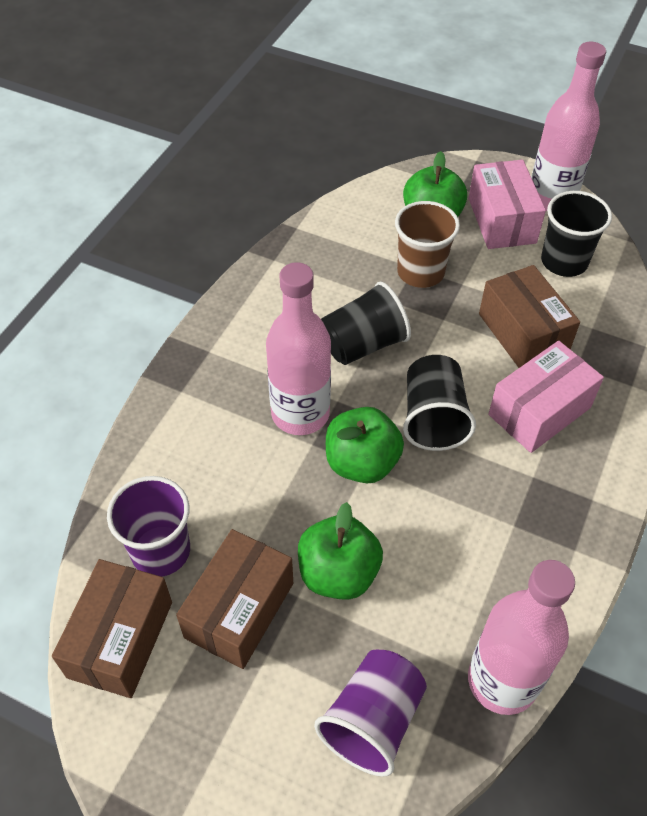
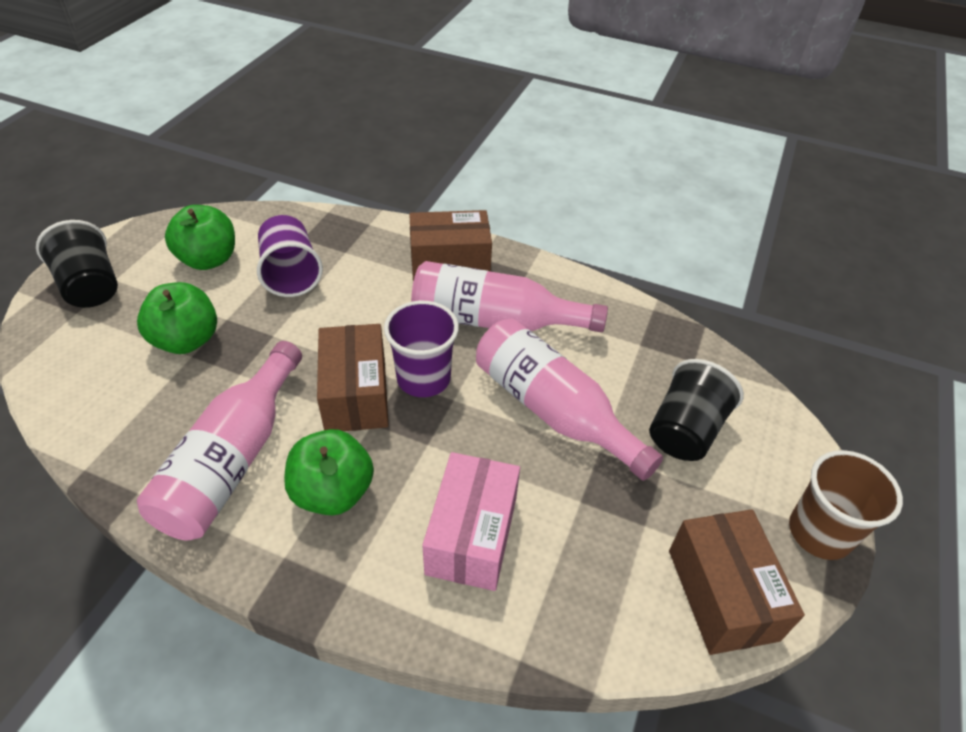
black cup: 3 -> 2
pink box: 2 -> 1

